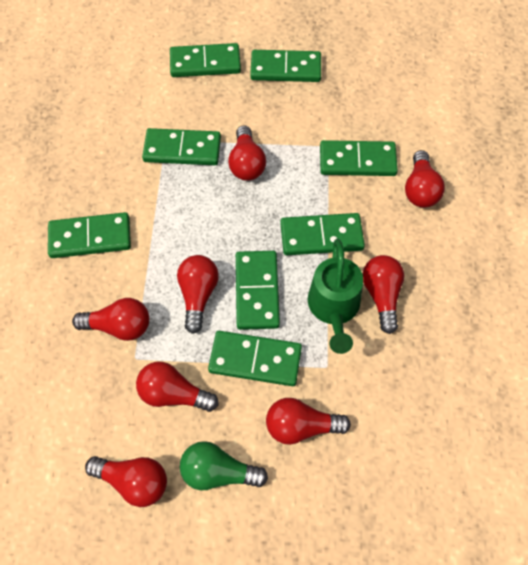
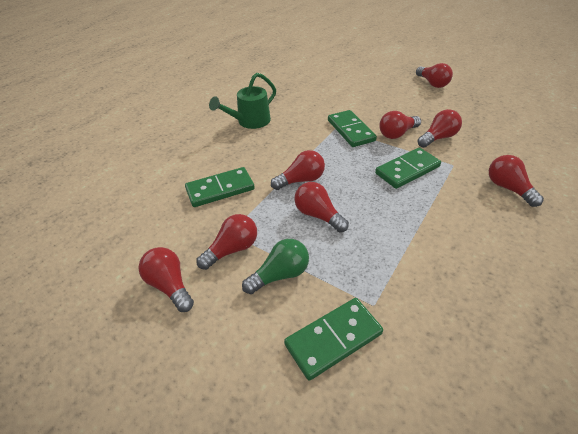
green domino: 8 -> 4

